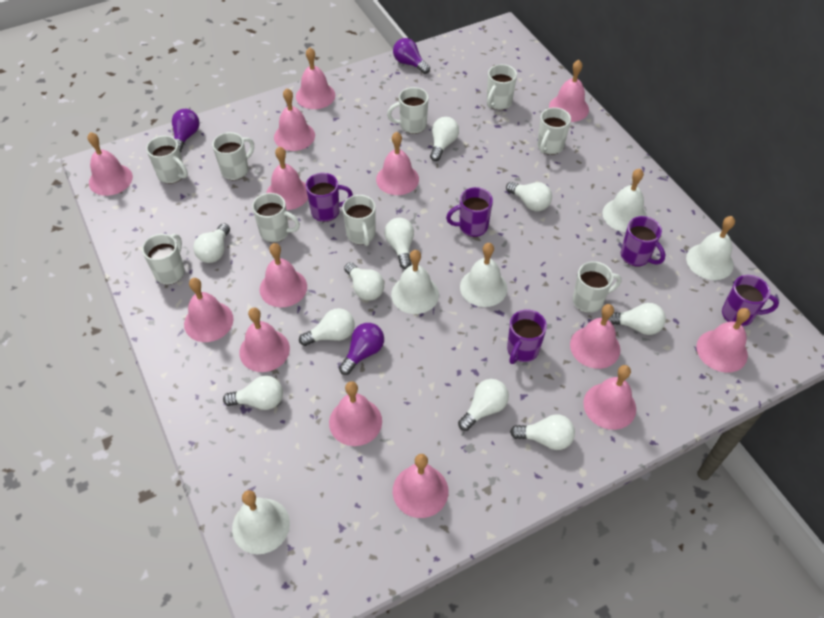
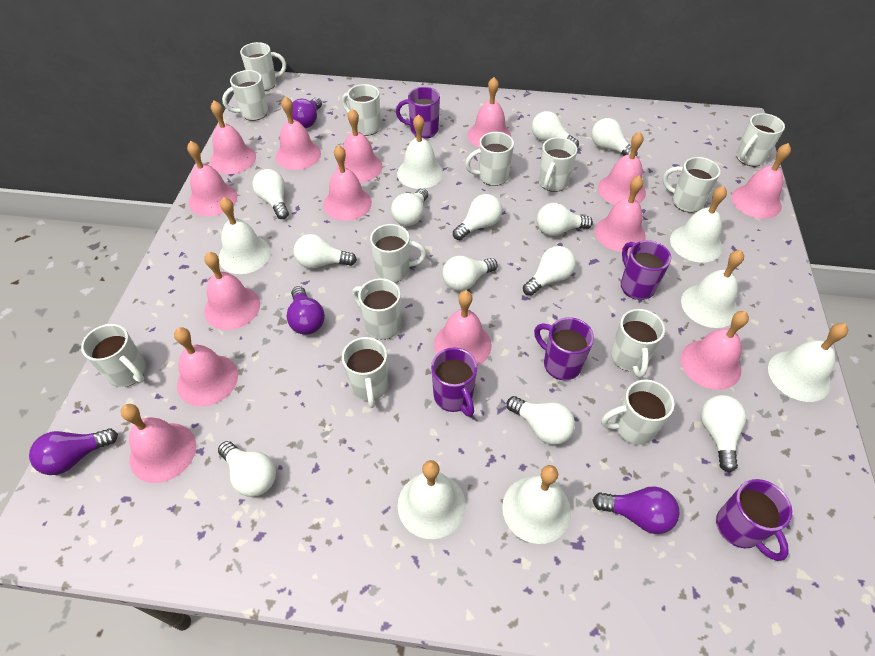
purple light bulb: 3 -> 4
white bell: 5 -> 7
white light bulb: 10 -> 12
white mug: 9 -> 13

